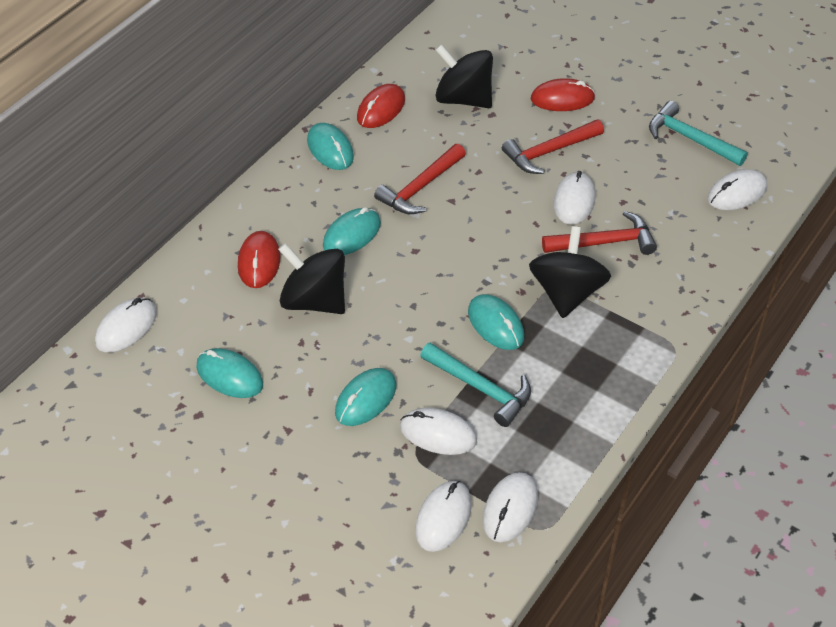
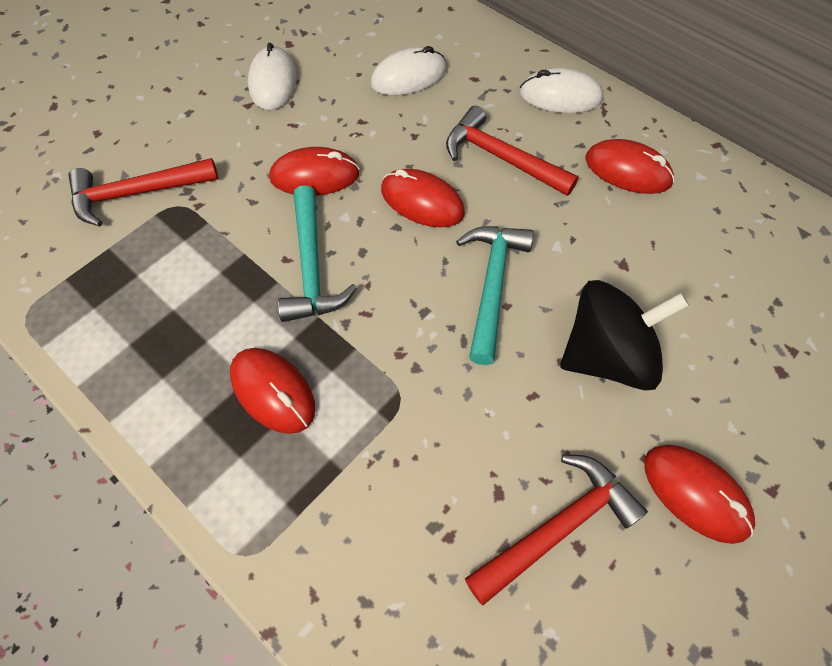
black spinning top: 3 -> 1
red mouse: 3 -> 5
turquoise mouse: 5 -> 0
white mouse: 6 -> 3

